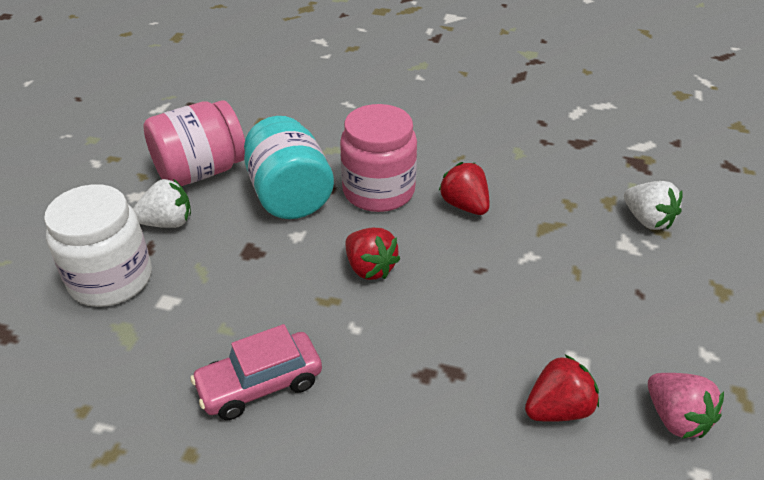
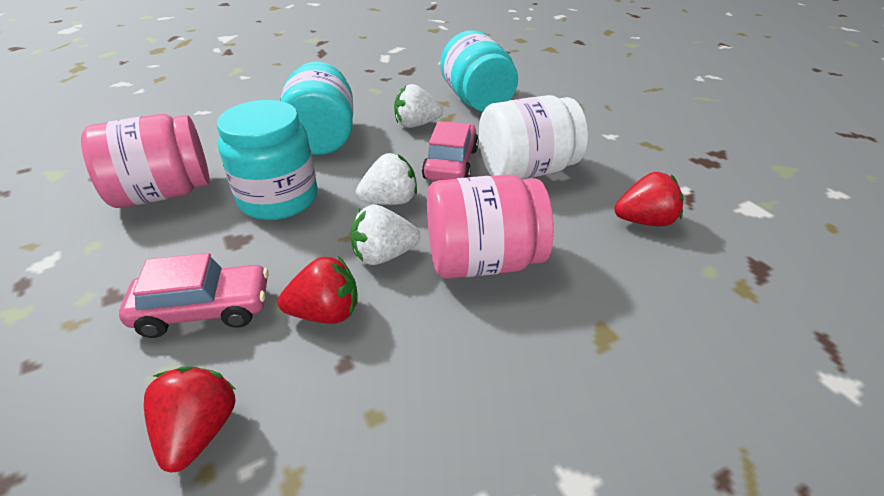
pink car: 1 -> 2
pink strawberry: 1 -> 0
turquoise jar: 1 -> 3
white strawberry: 2 -> 3

